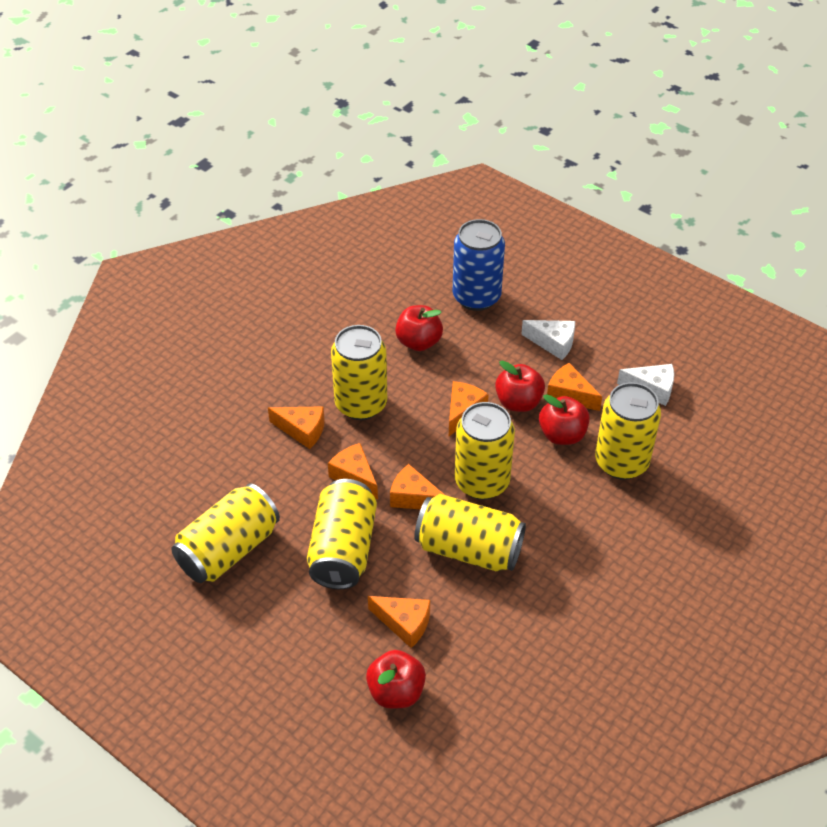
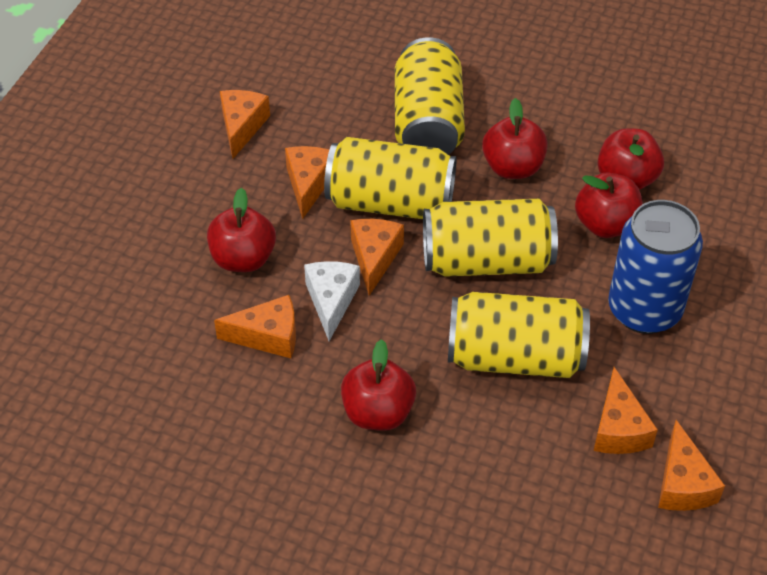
red apple: 4 -> 5
white cheese: 2 -> 1
yellow can: 6 -> 4

